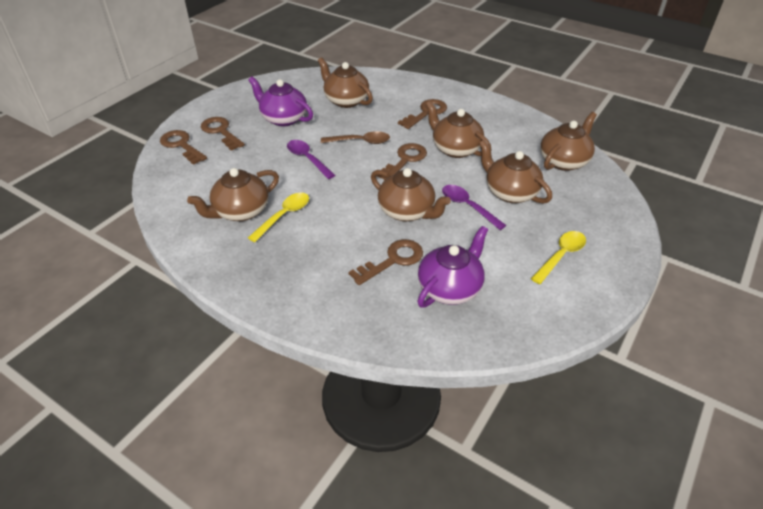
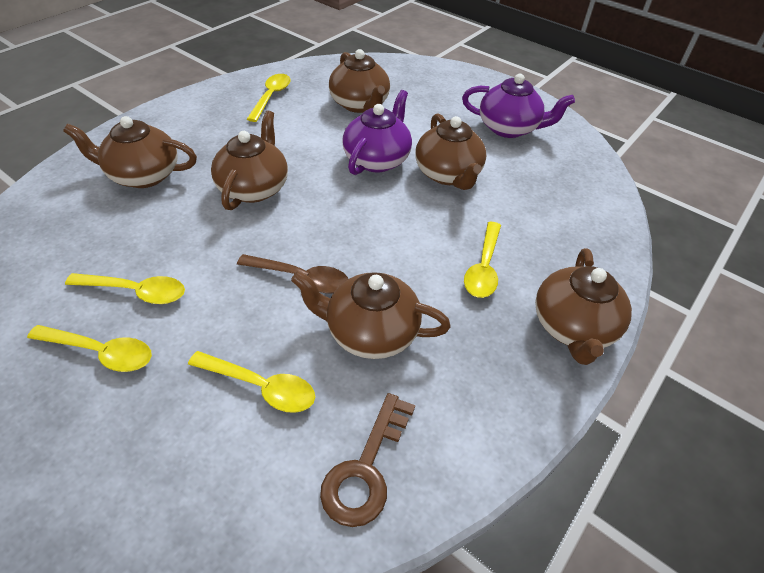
brown key: 5 -> 1
purple spoon: 2 -> 0
yellow spoon: 2 -> 5

